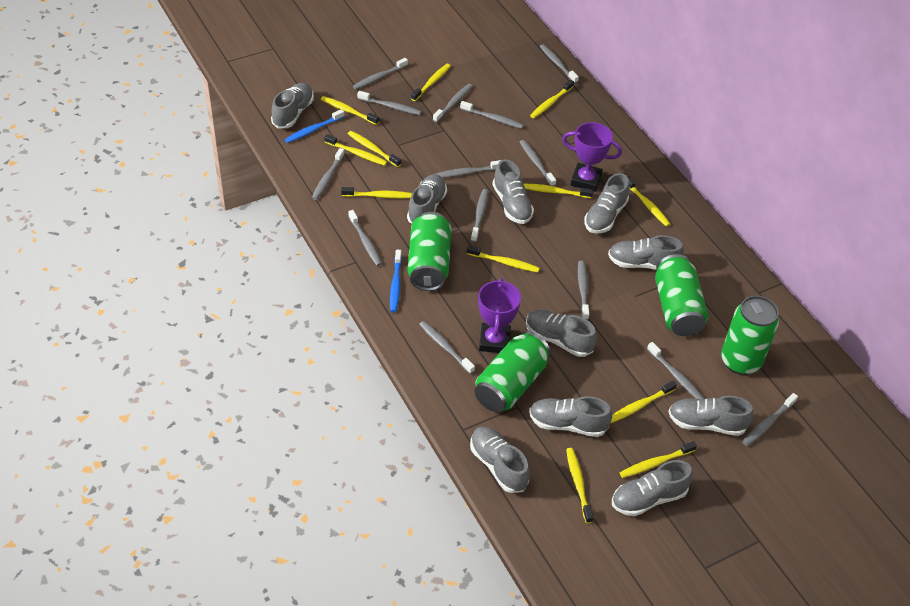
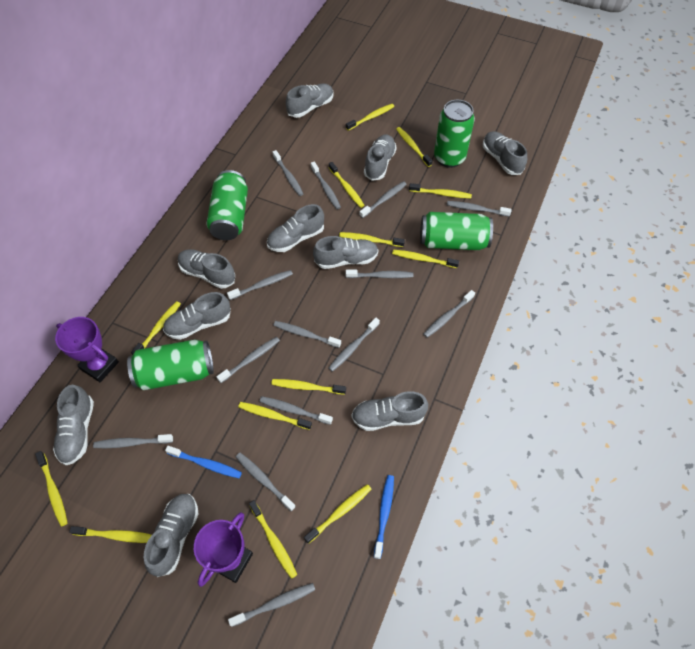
yellow toothbrush: 12 -> 13

